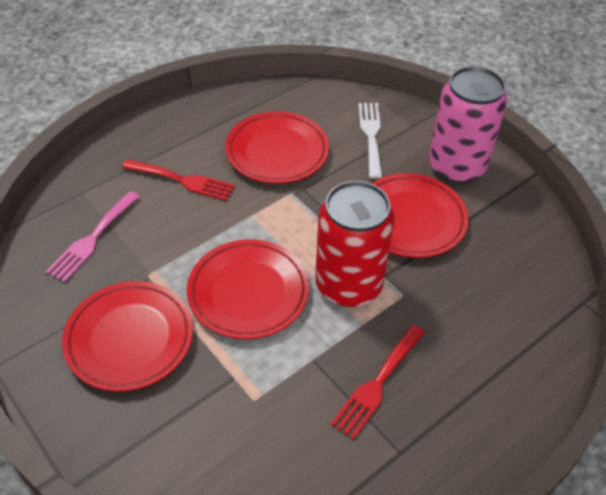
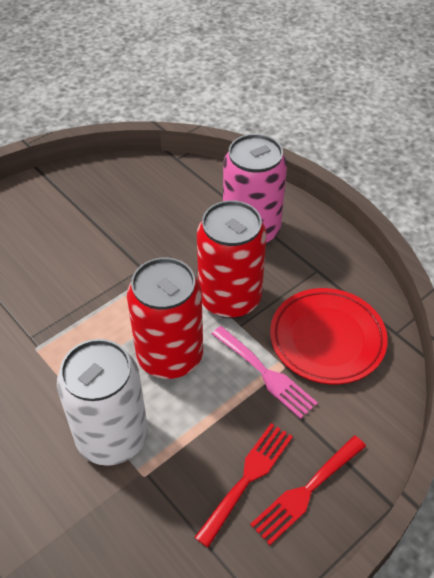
red can: 1 -> 2
red plate: 4 -> 1
white can: 0 -> 1
white fork: 1 -> 0

